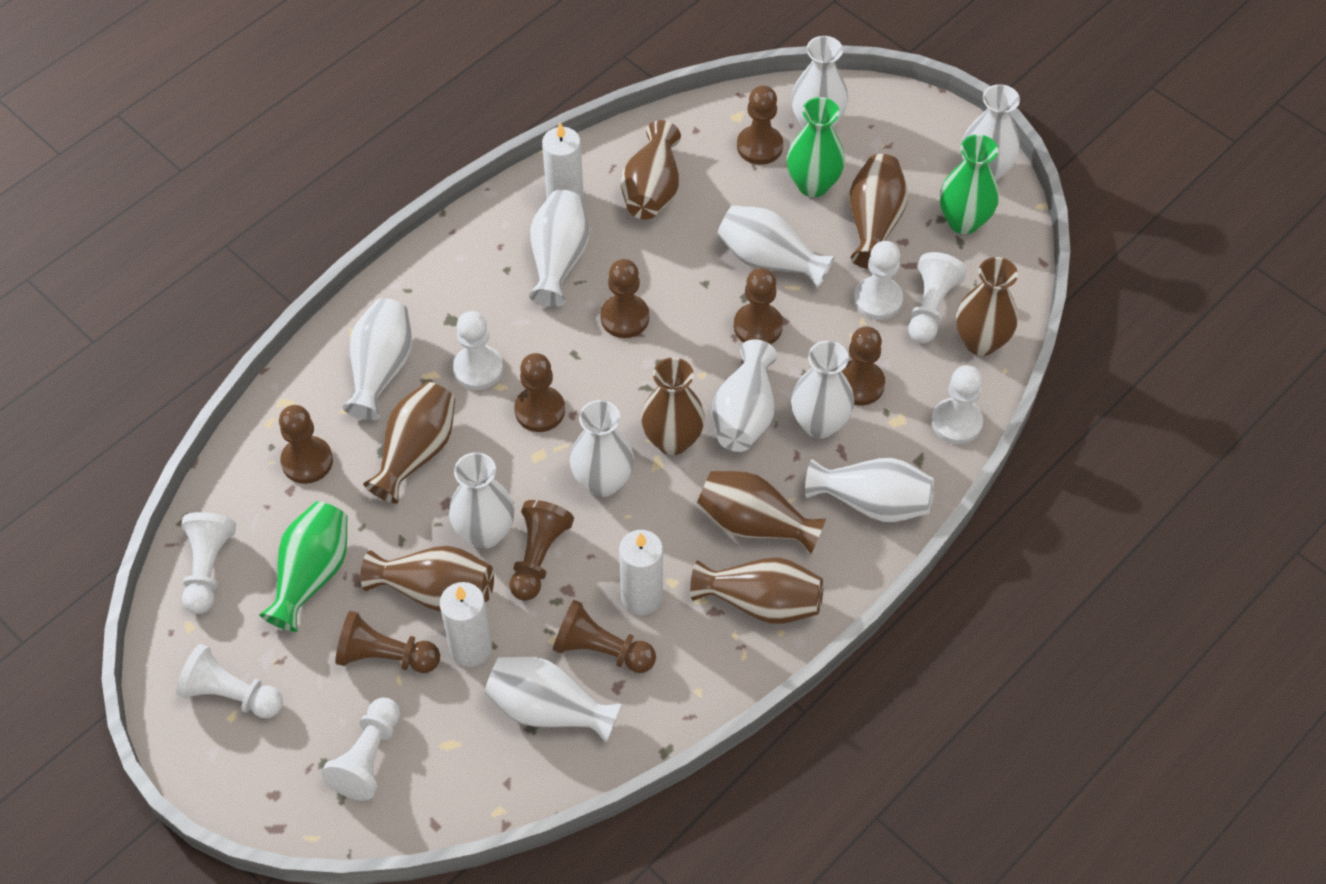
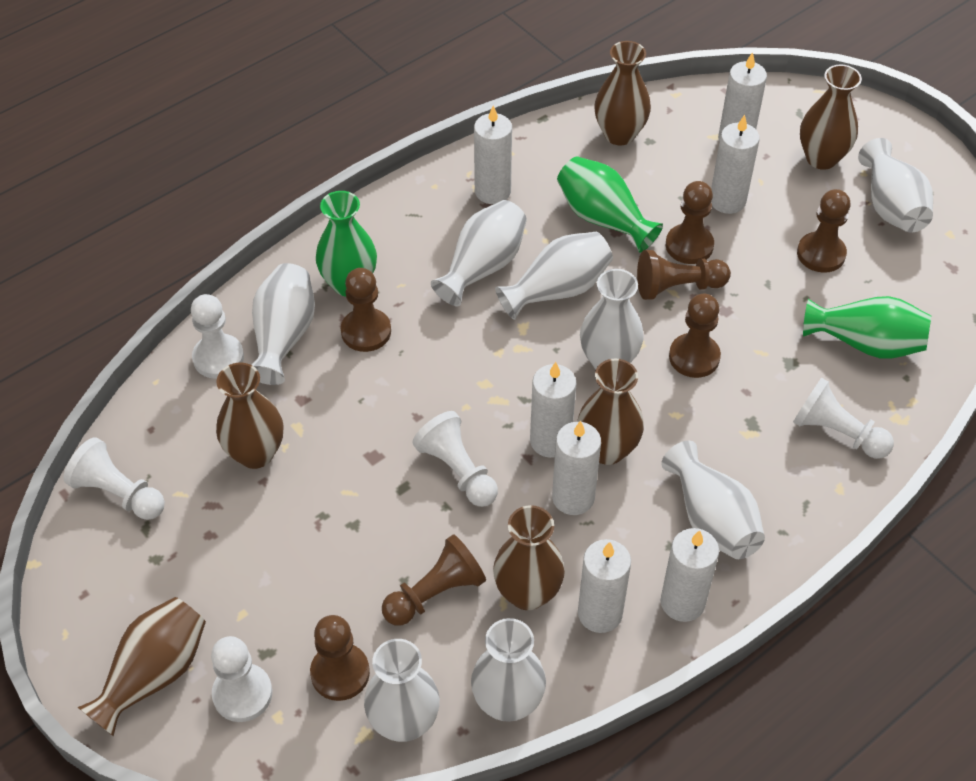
brown pawn: 9 -> 7
brown vase: 8 -> 6
white candle: 3 -> 7
white pawn: 7 -> 5
white vase: 11 -> 8

